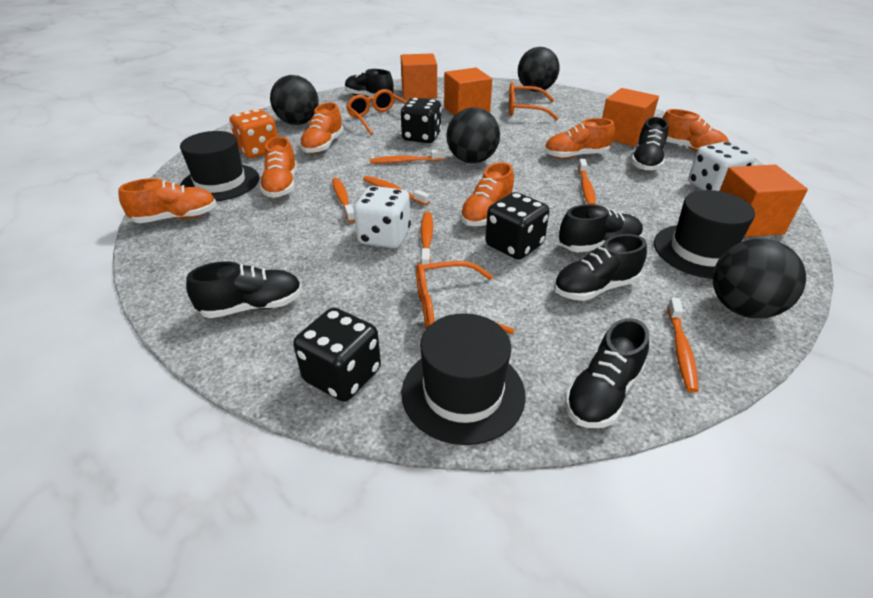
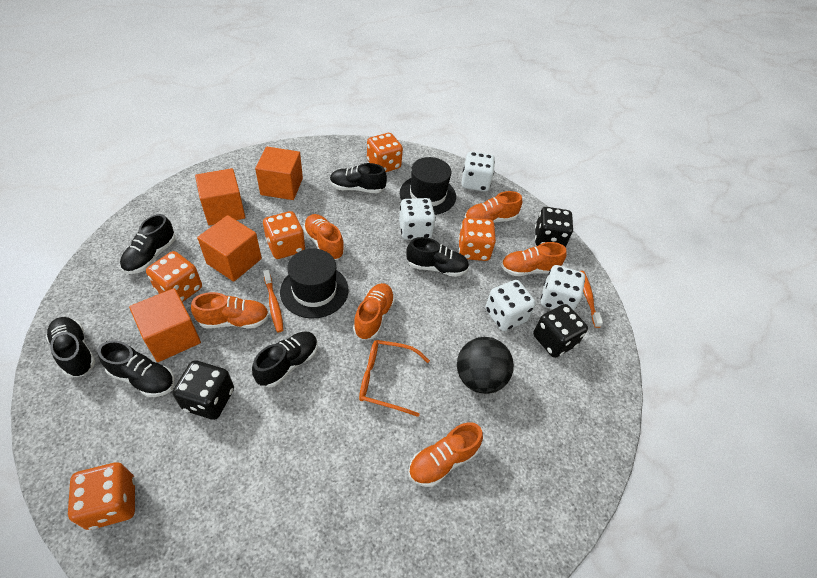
black ball: 4 -> 1
black hat: 3 -> 2
orange dice: 1 -> 5
orange glasses: 3 -> 1
orange toothbrush: 6 -> 2
white dice: 2 -> 4

